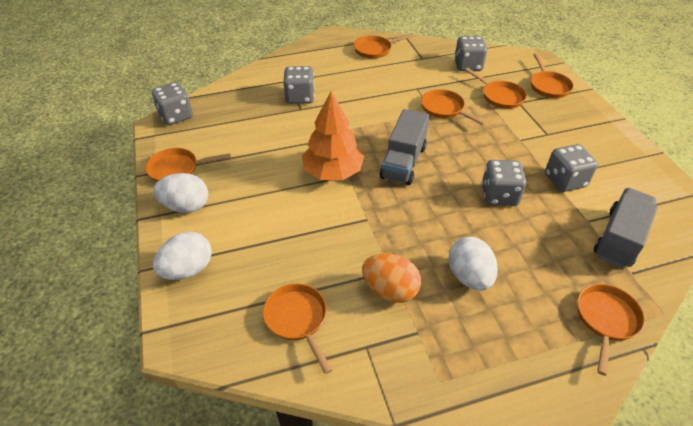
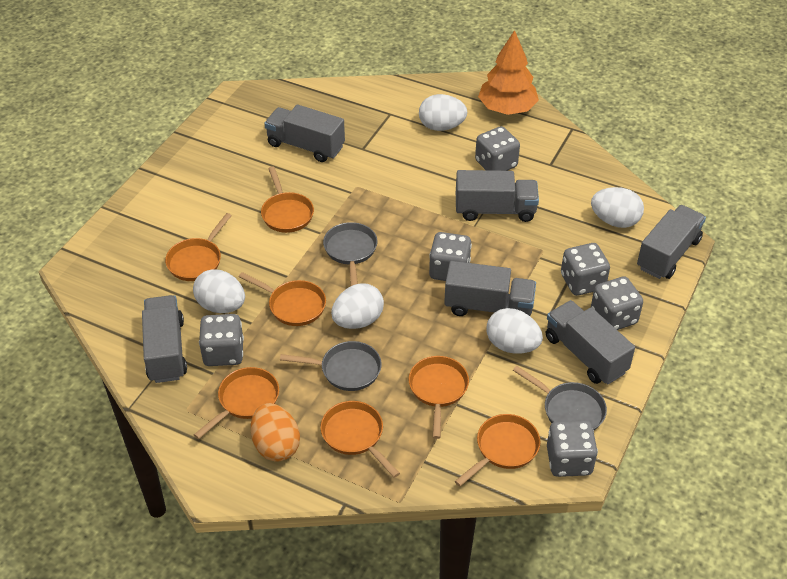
grey dice: 5 -> 6
grey pan: 0 -> 3
grey truck: 2 -> 6
white egg: 3 -> 5

